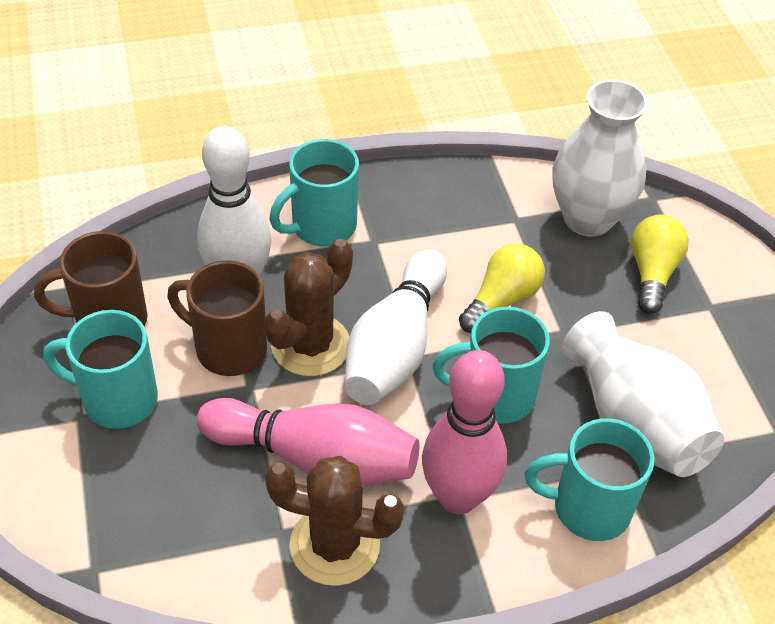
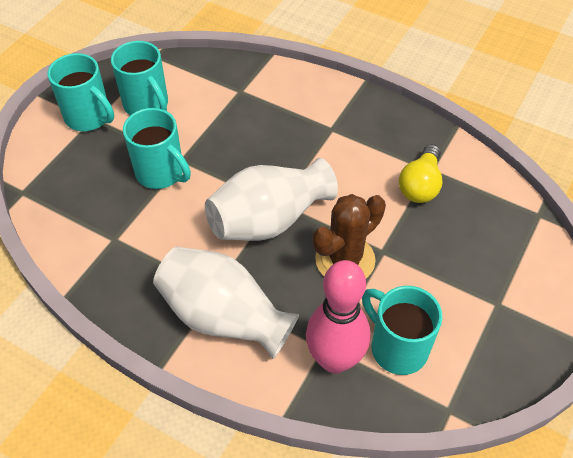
brown cactus: 2 -> 1
brown mug: 2 -> 0
pink bowling pin: 2 -> 1
white bowling pin: 2 -> 0
yellow light bulb: 2 -> 1

